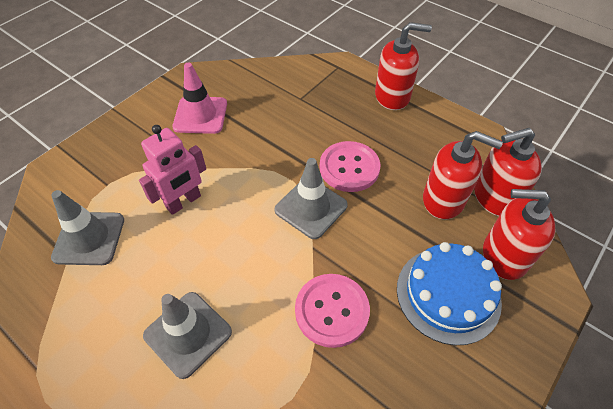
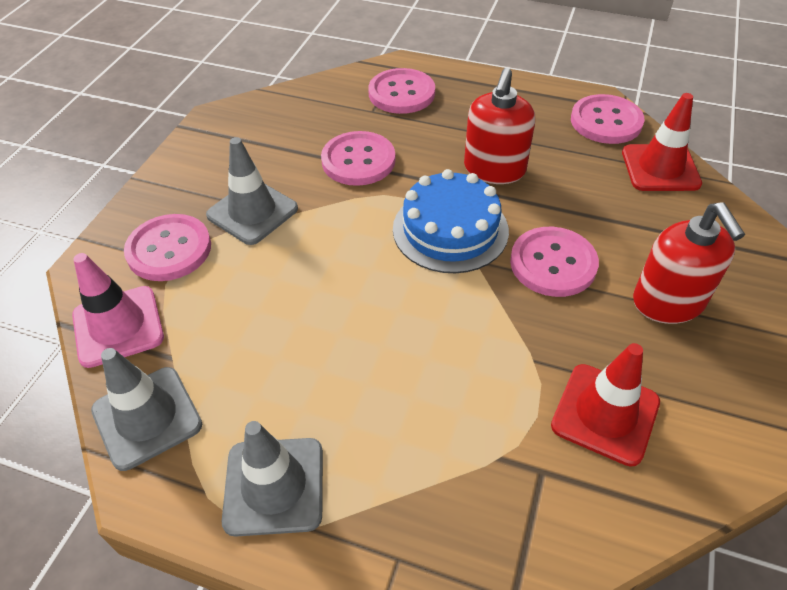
pink button: 2 -> 5
pink robot: 1 -> 0
red soap dispenser: 4 -> 2
red traffic cone: 0 -> 2

